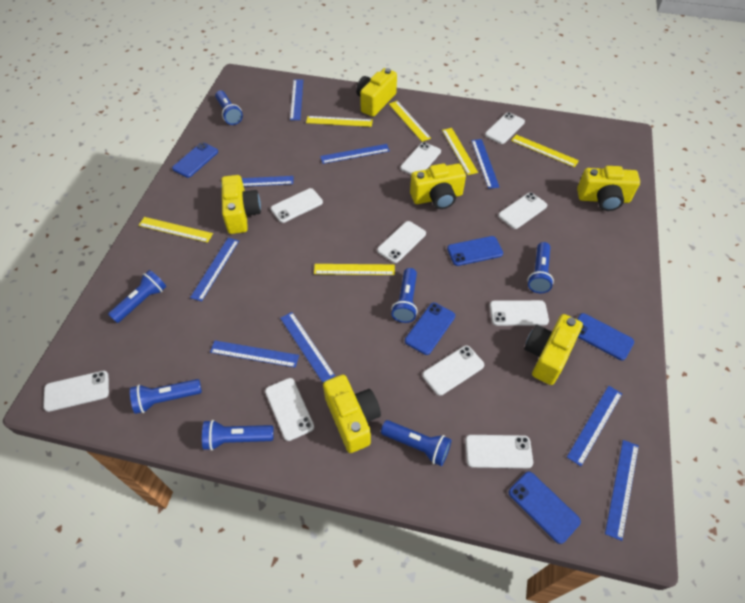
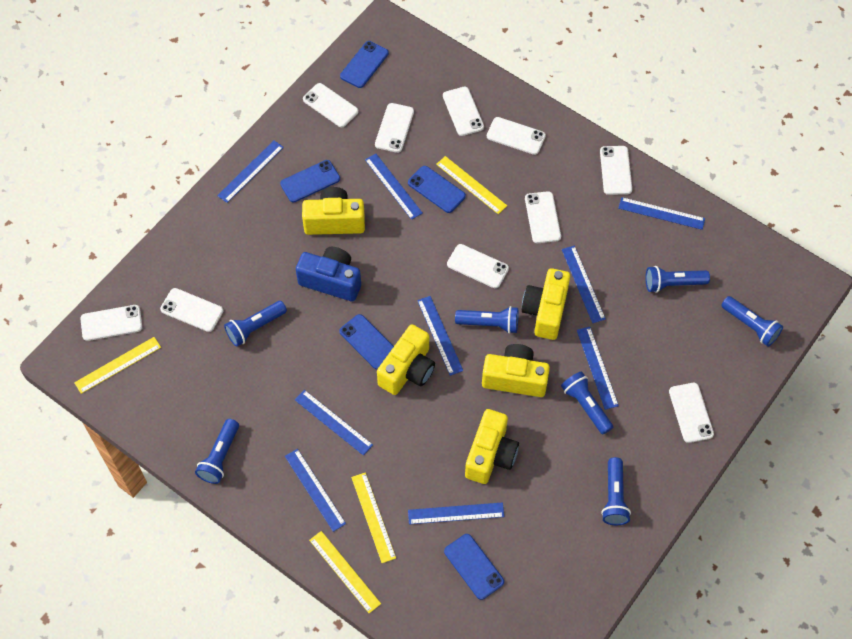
blue camera: 0 -> 1
yellow camera: 6 -> 5
yellow ruler: 6 -> 4

